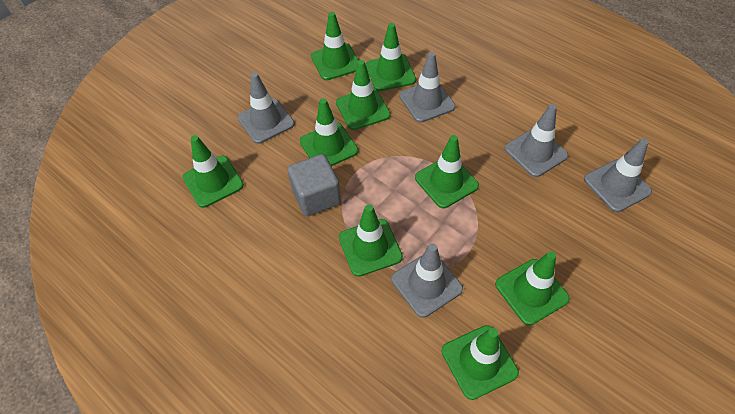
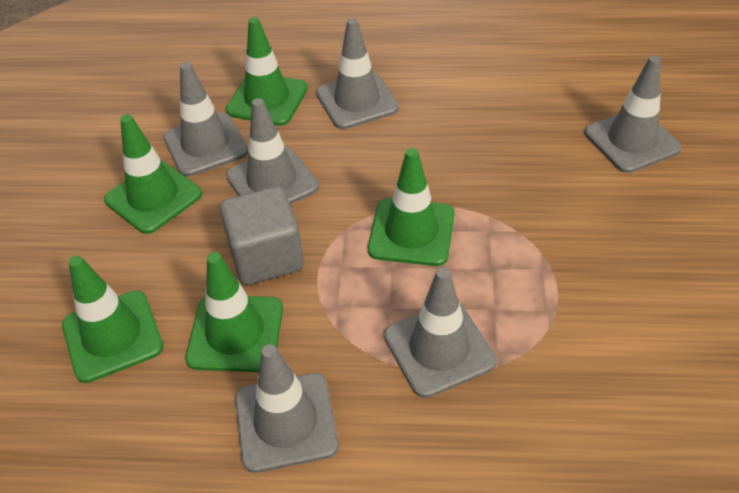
green traffic cone: 9 -> 5
grey traffic cone: 5 -> 6

